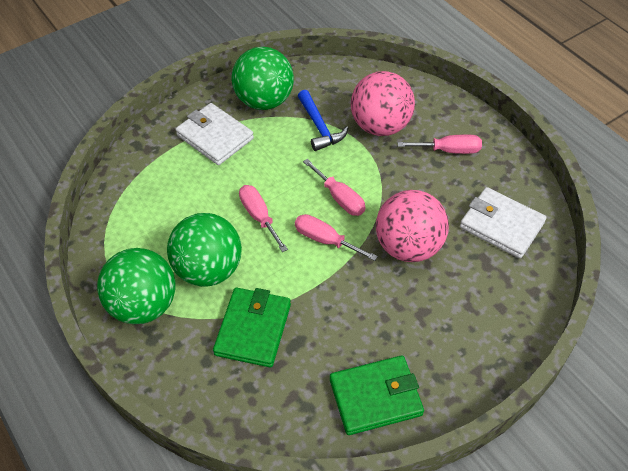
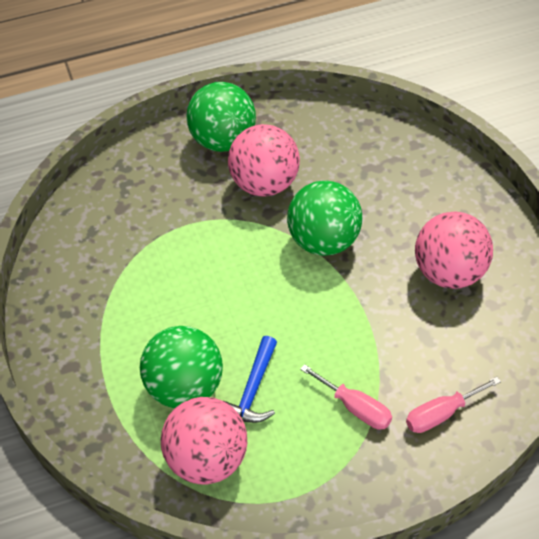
green wallet: 2 -> 0
pink ball: 2 -> 3
pink screwdriver: 4 -> 2
white wallet: 2 -> 0

